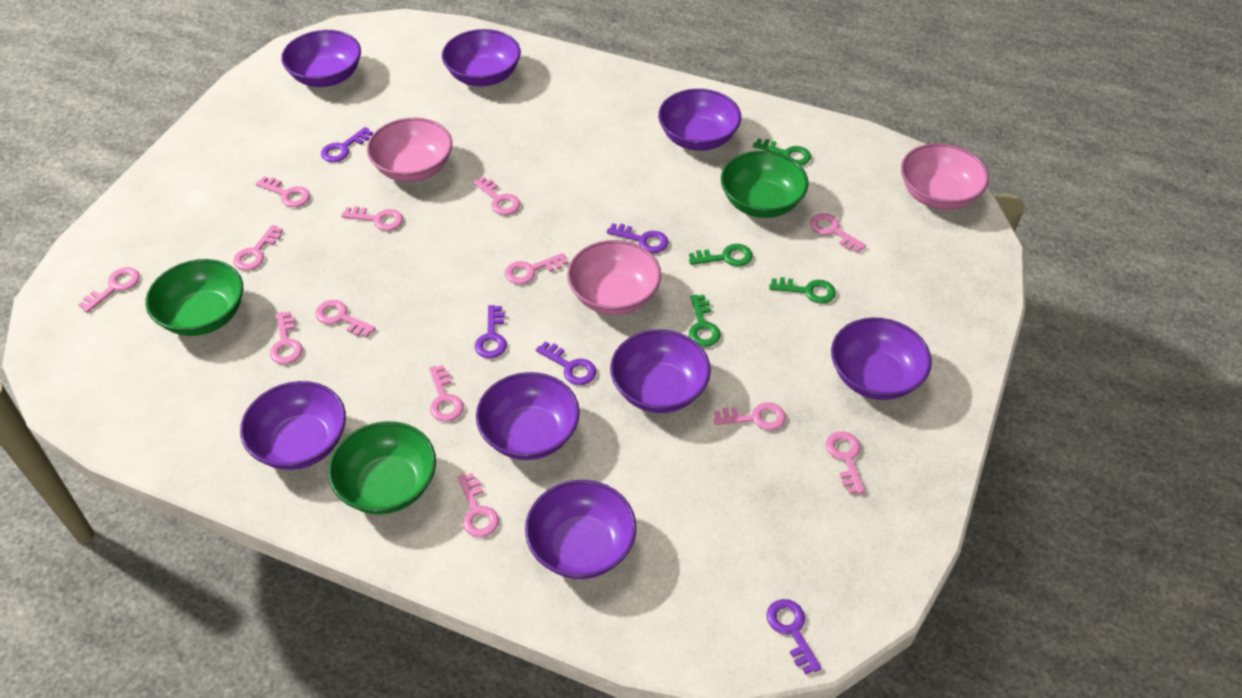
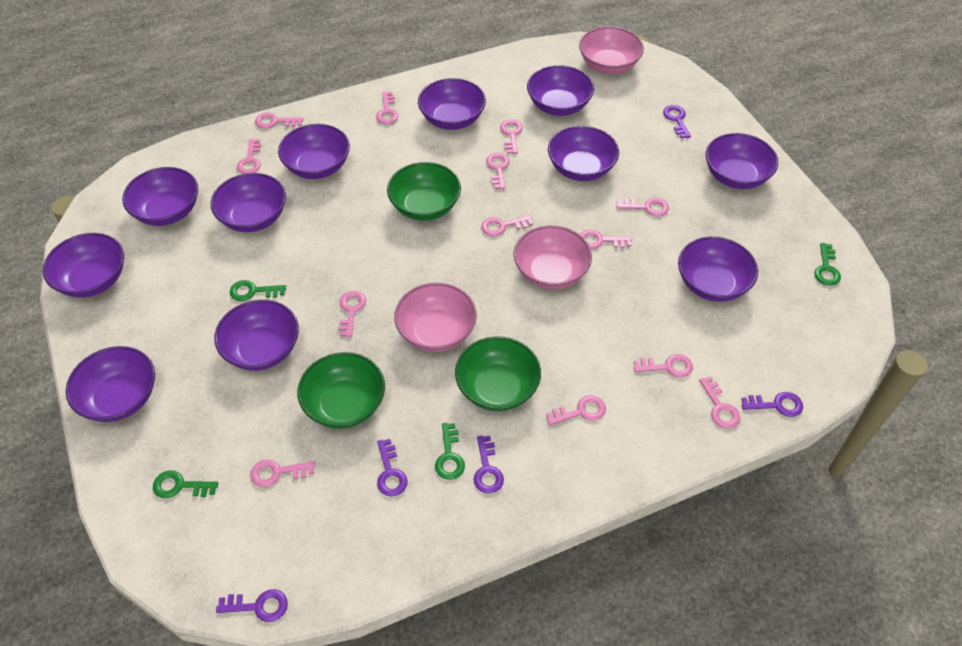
purple bowl: 8 -> 11

